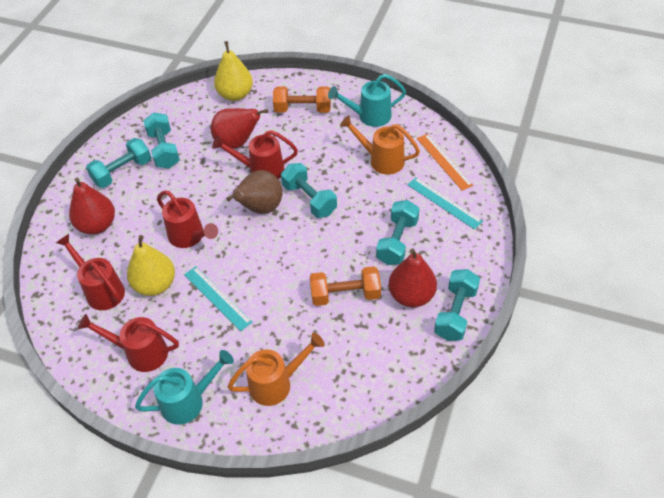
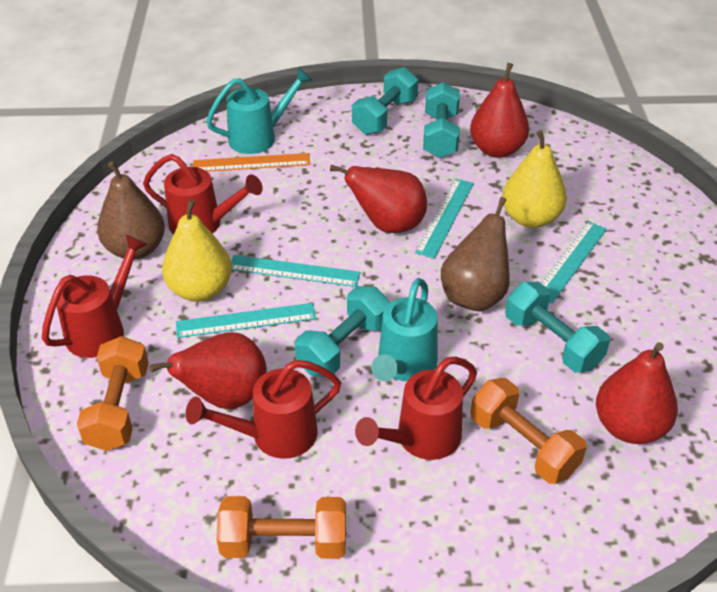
brown pear: 1 -> 2
orange dumbbell: 2 -> 3
orange watering can: 2 -> 0
red pear: 3 -> 4
turquoise dumbbell: 5 -> 4
turquoise ruler: 2 -> 4

